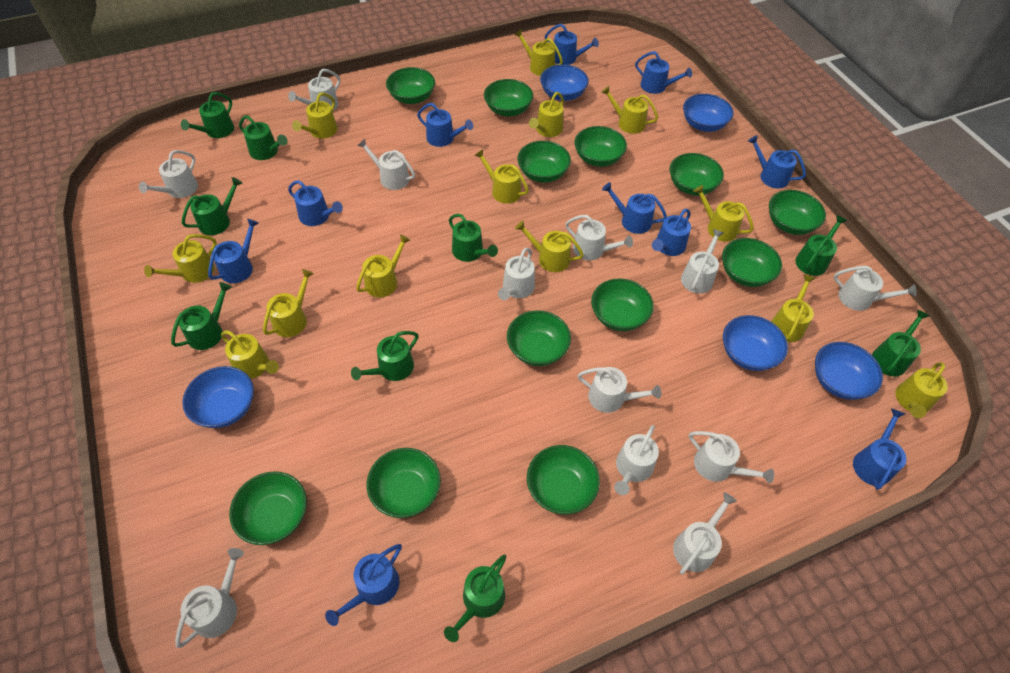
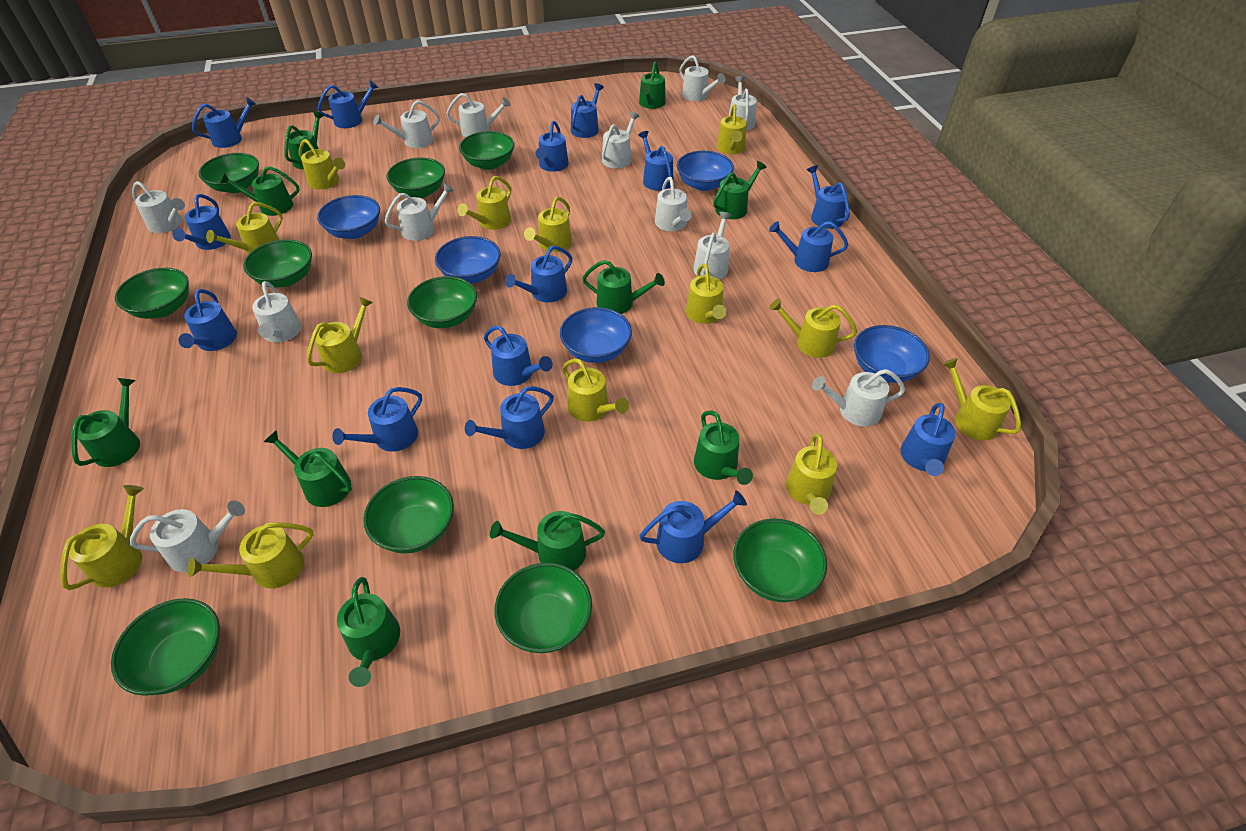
blue watering can: 10 -> 15
green bowl: 12 -> 10
green watering can: 9 -> 10

